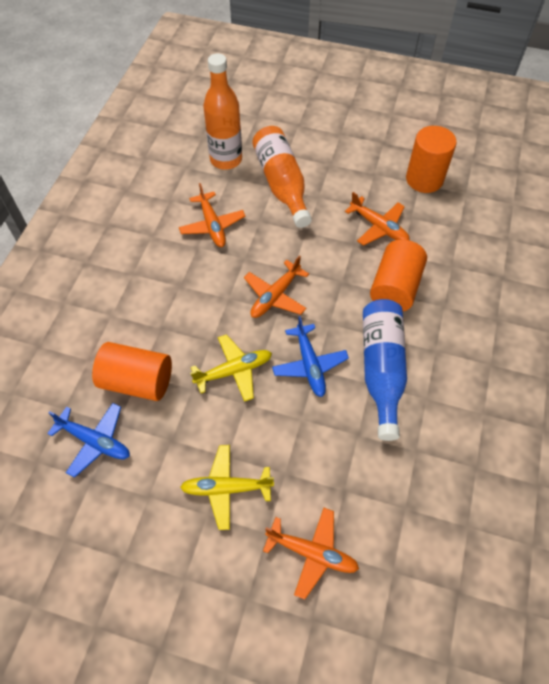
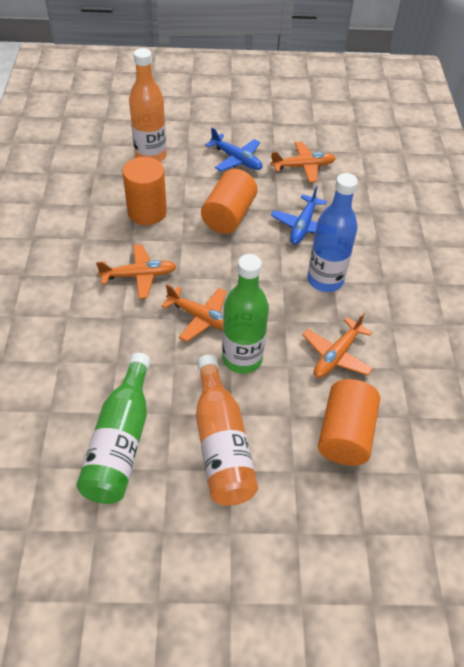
green bottle: 0 -> 2
yellow plane: 2 -> 0

